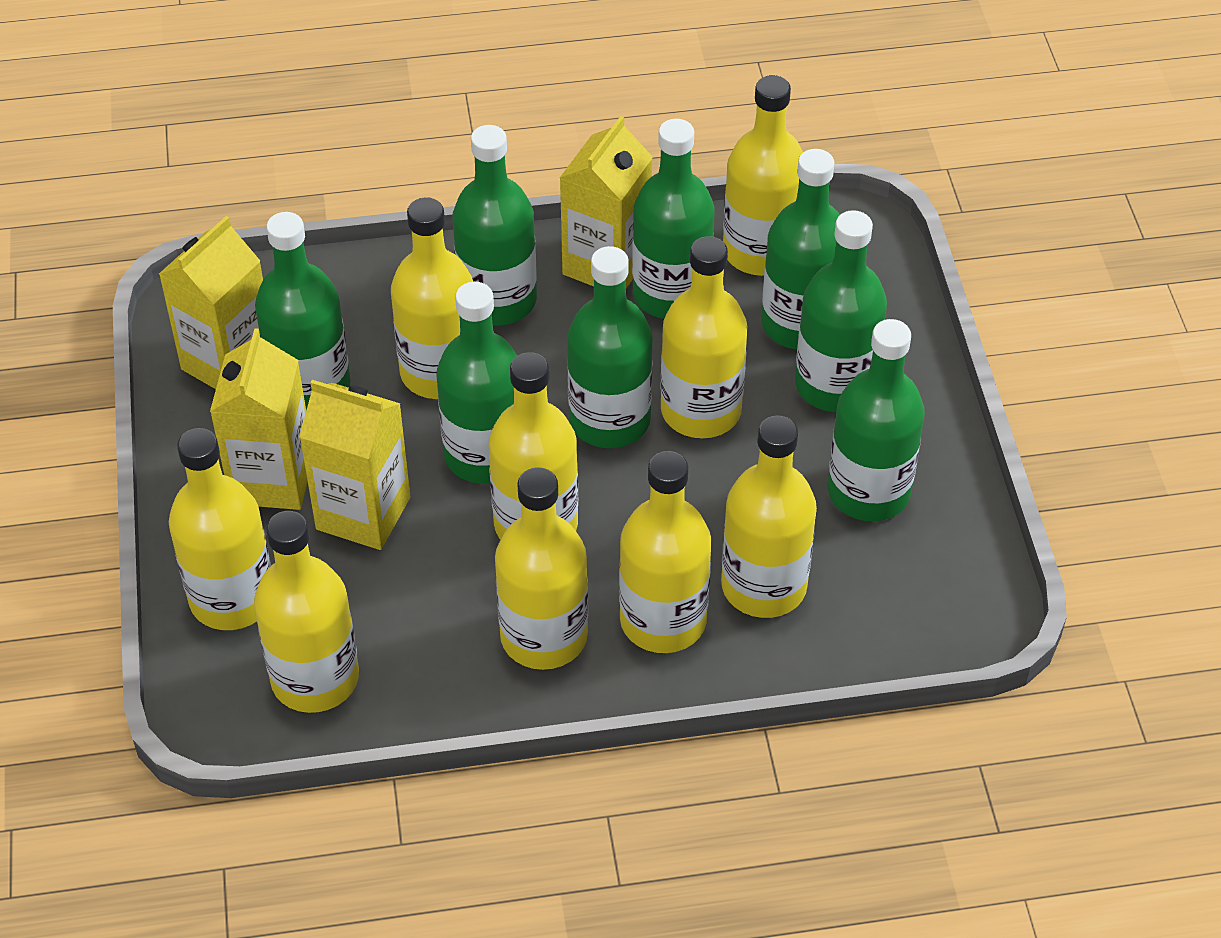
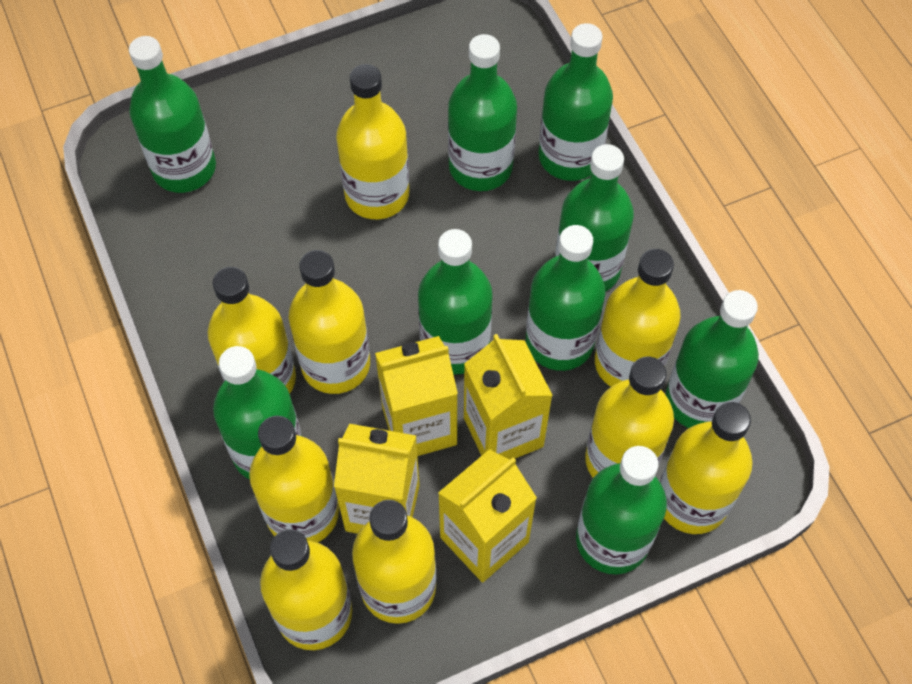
green bottle: 8 -> 9

